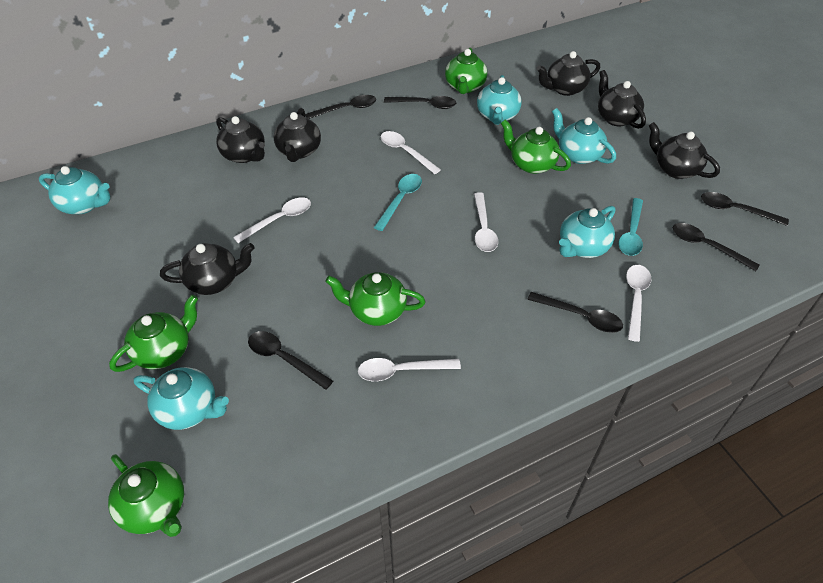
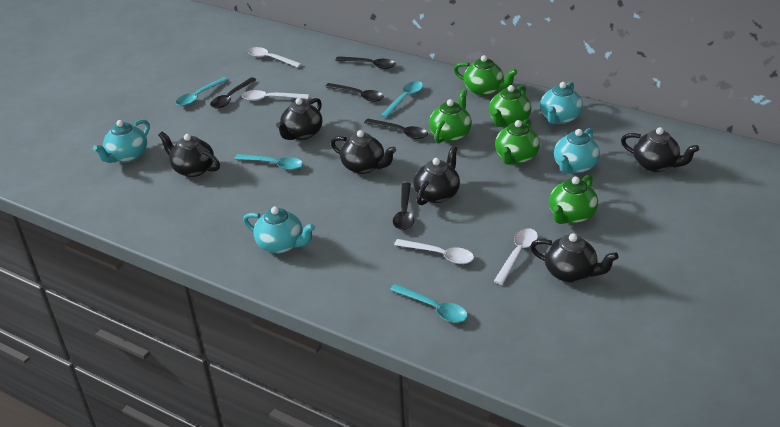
black spoon: 6 -> 5
turquoise spoon: 2 -> 4
turquoise teapot: 5 -> 4
white spoon: 5 -> 4

